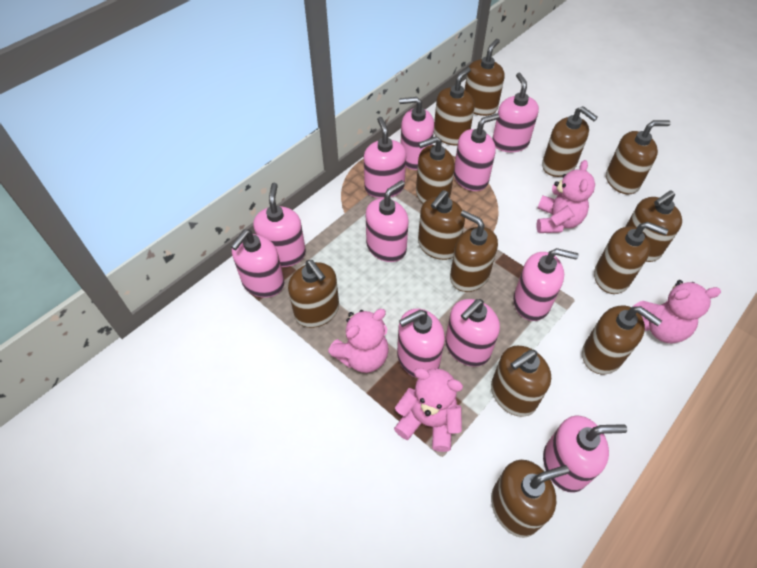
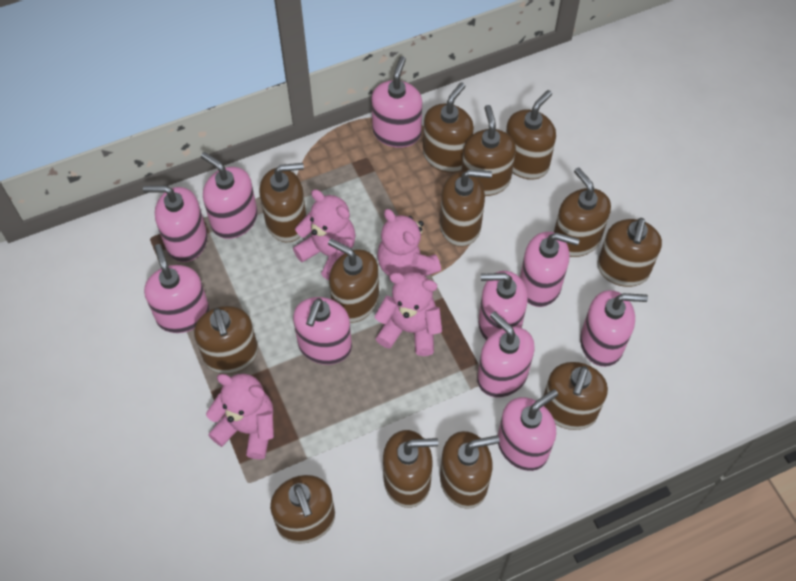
pink soap dispenser: 11 -> 10

